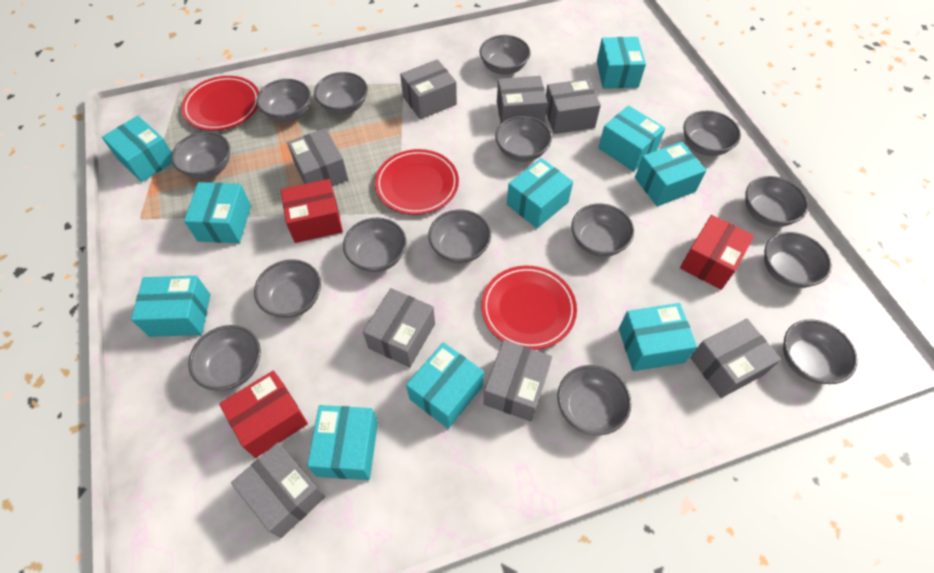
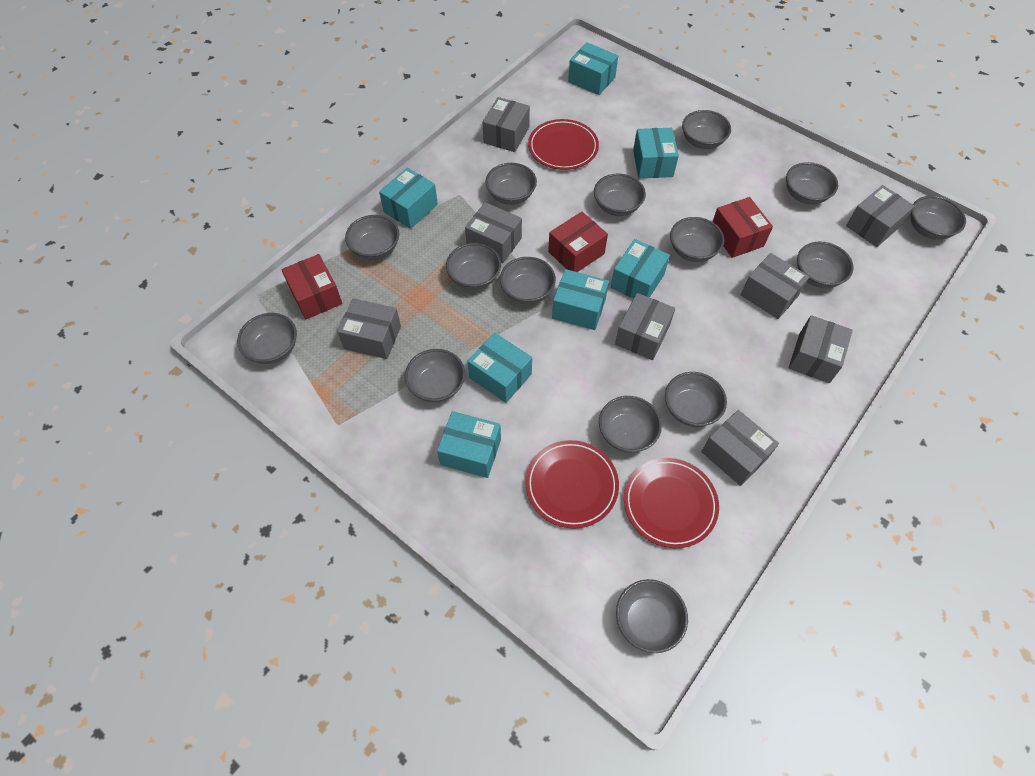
turquoise box: 10 -> 7

